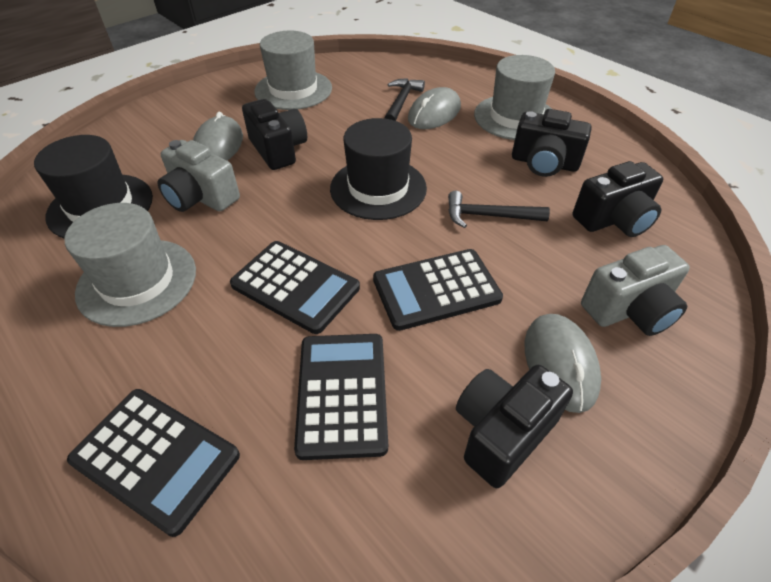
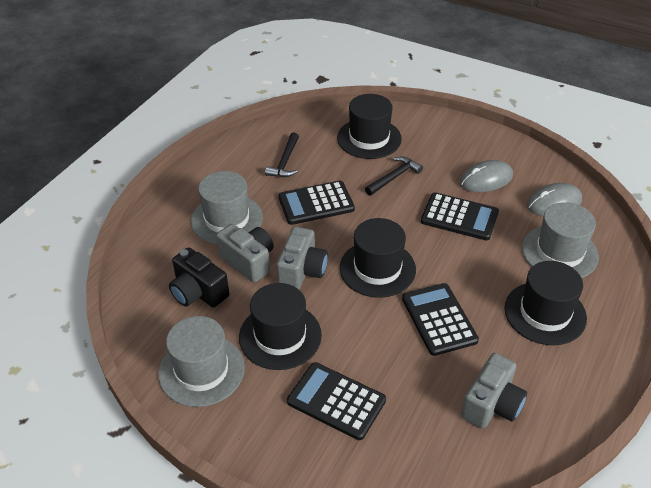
black camera: 4 -> 1
black hat: 2 -> 4
grey camera: 2 -> 3
grey mouse: 3 -> 2

